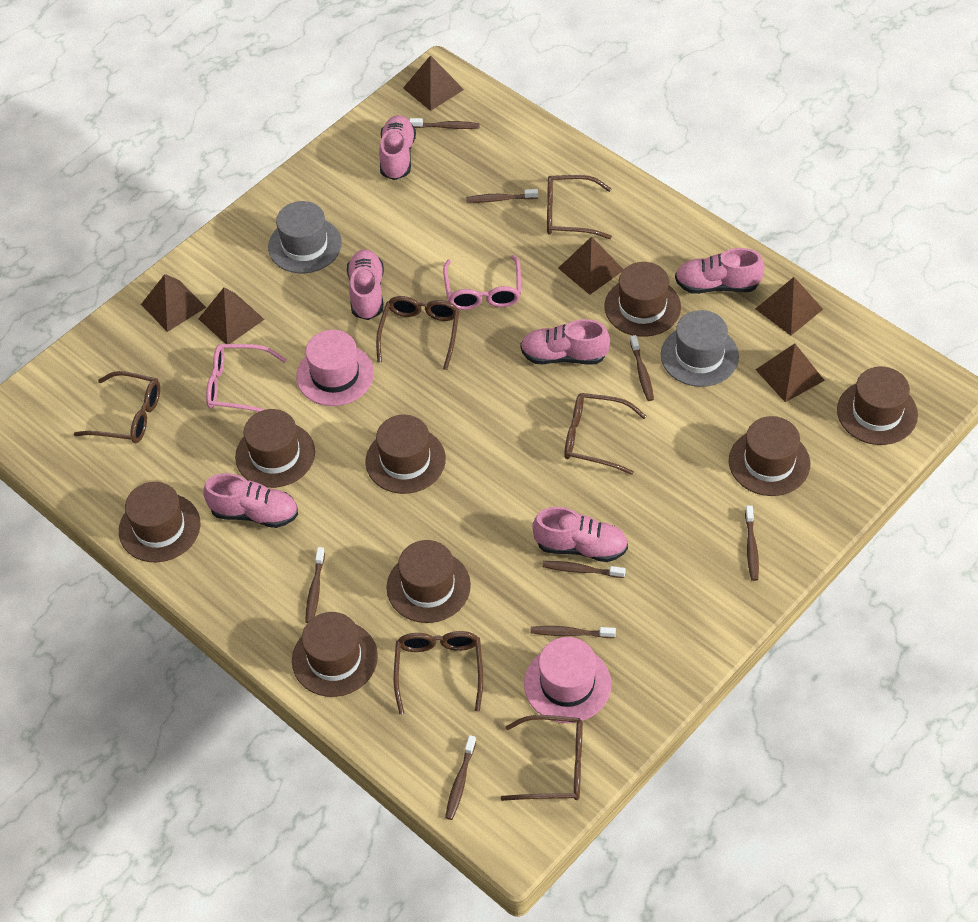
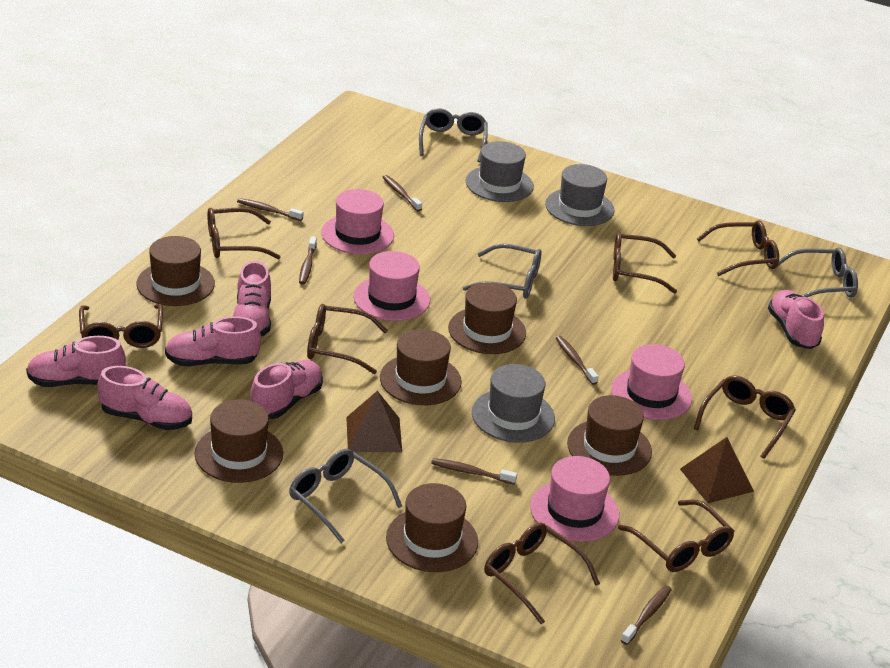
brown glasses: 6 -> 8
brown hat: 8 -> 6
brown pyramid: 6 -> 2
brown toothbrush: 8 -> 6
grey glasses: 0 -> 4
grey hat: 2 -> 3
pink glasses: 2 -> 0
pink hat: 2 -> 4

